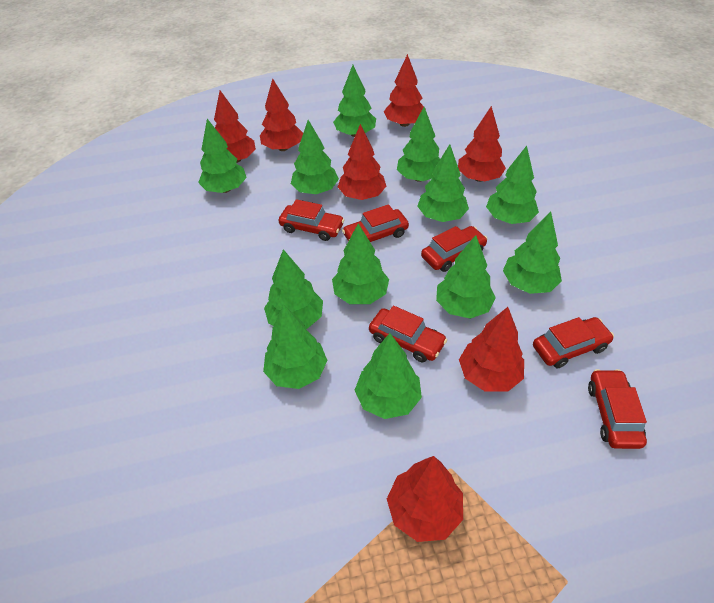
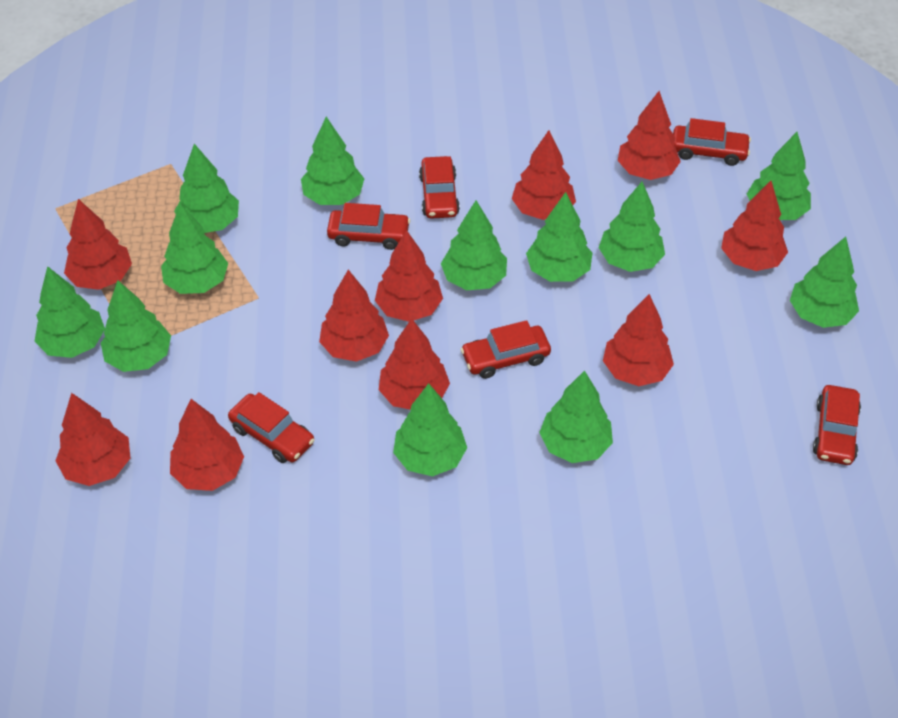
red tree: 7 -> 10

